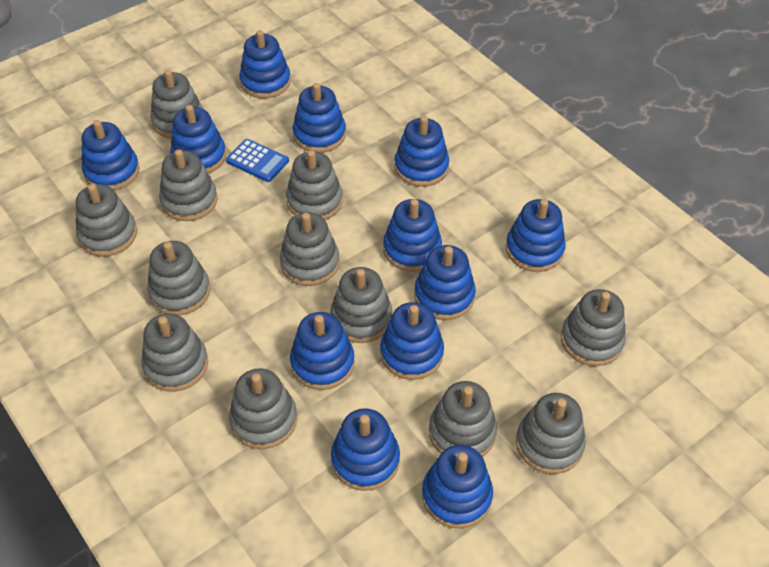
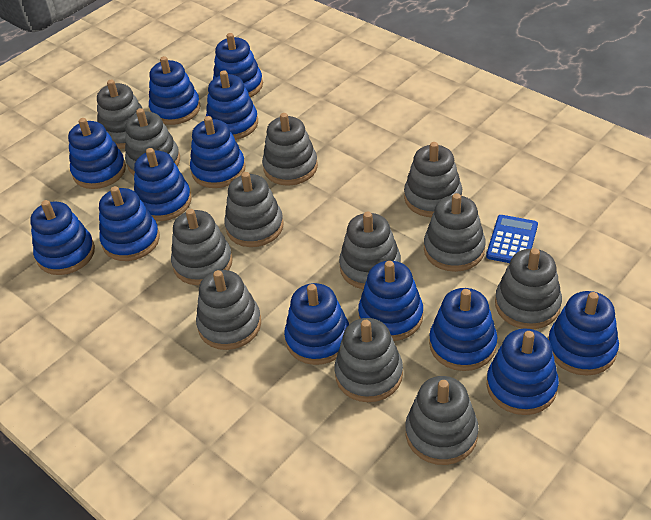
blue stacking toy: 12 -> 13

